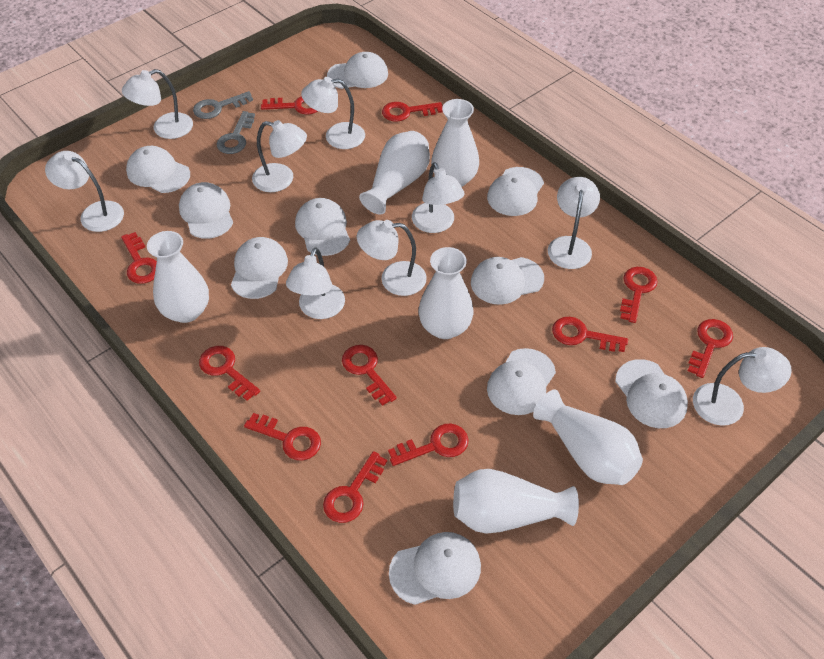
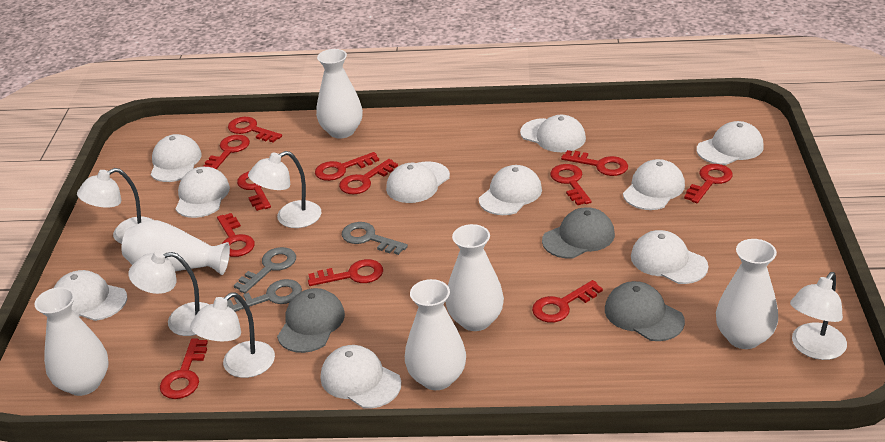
grey cap: 0 -> 3
grey key: 2 -> 3
red key: 11 -> 12
white lamp: 9 -> 5

